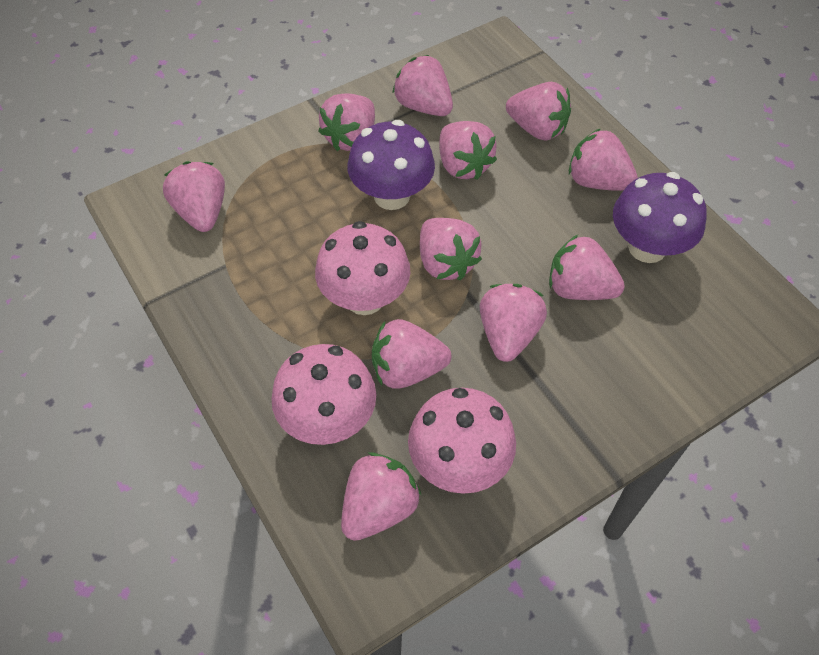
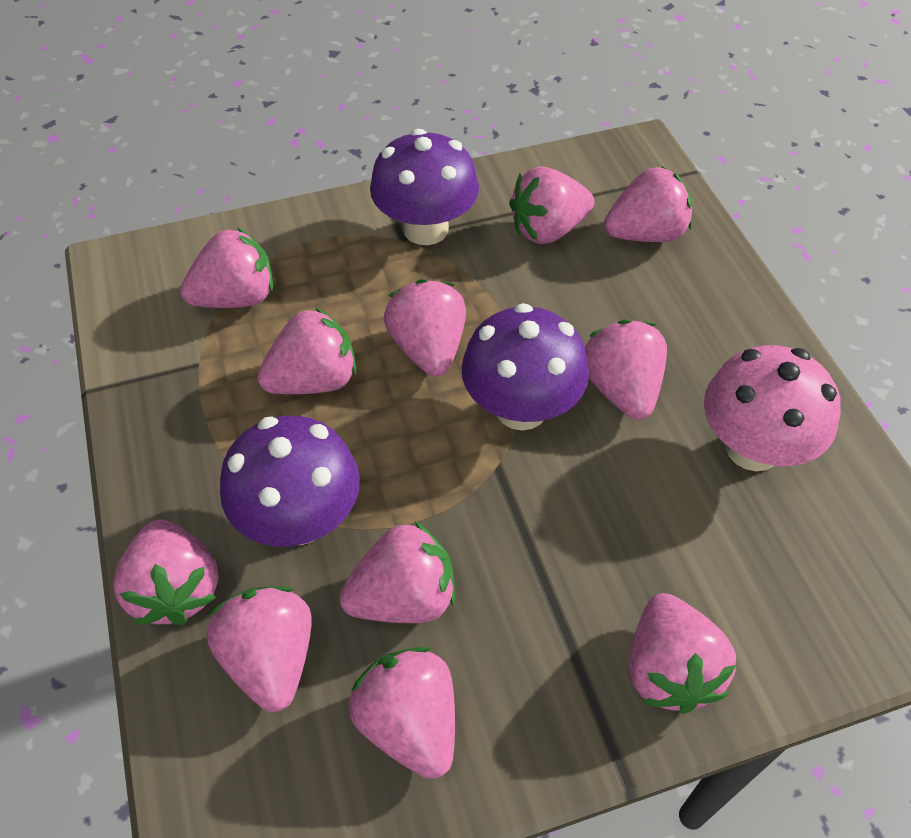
pink mushroom: 3 -> 1
purple mushroom: 2 -> 3

